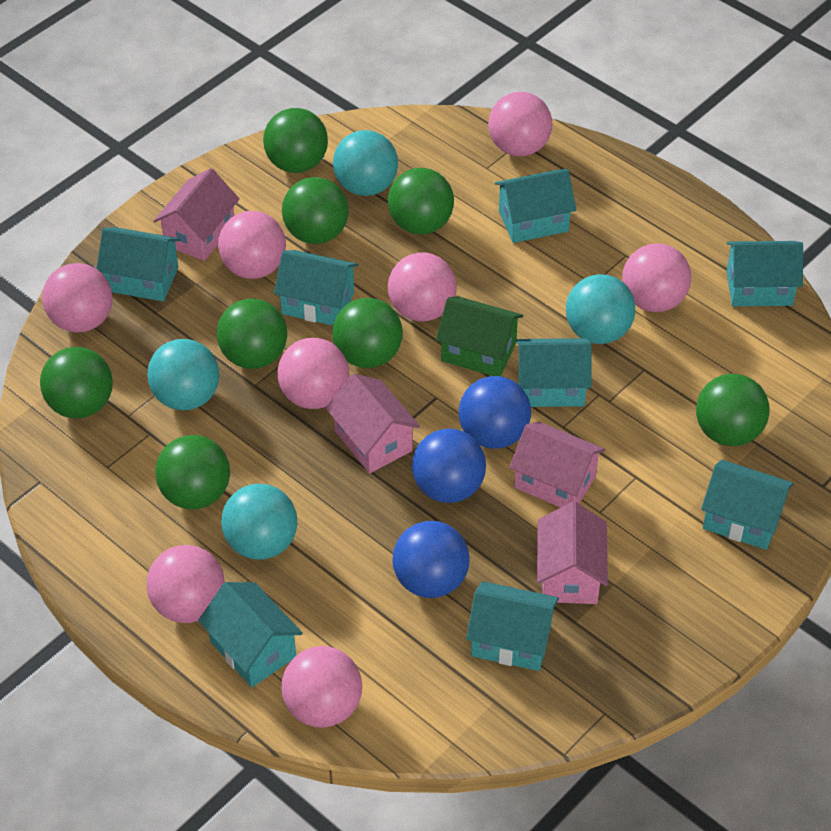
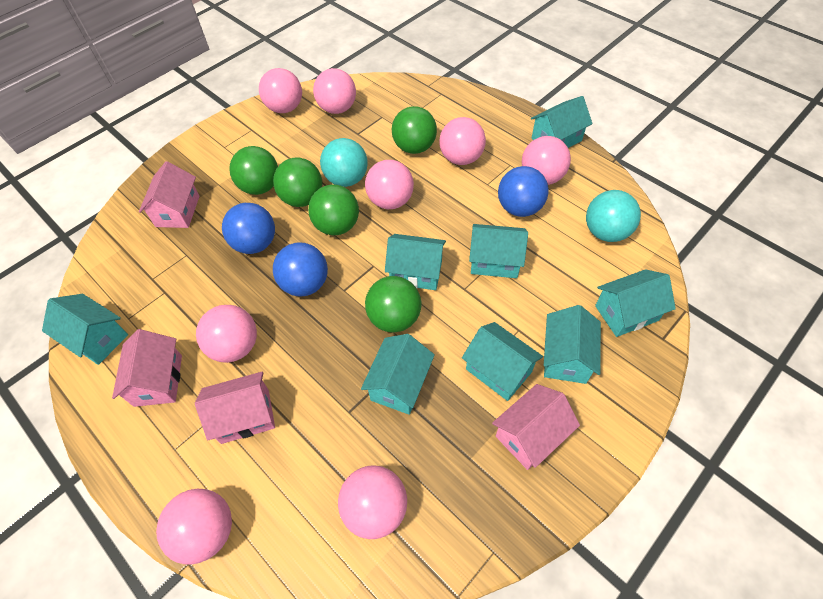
green ball: 8 -> 5
green house: 1 -> 0
turquoise ball: 4 -> 2

